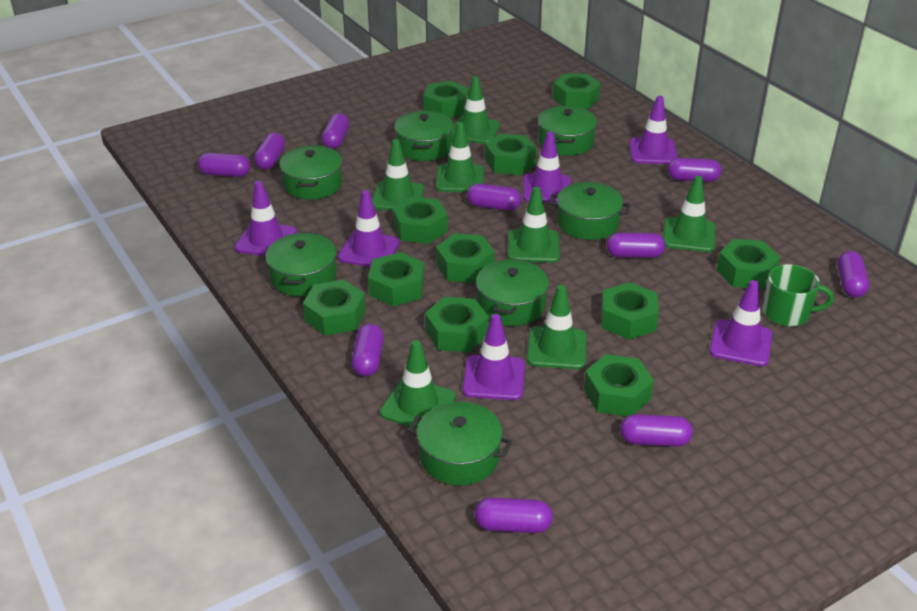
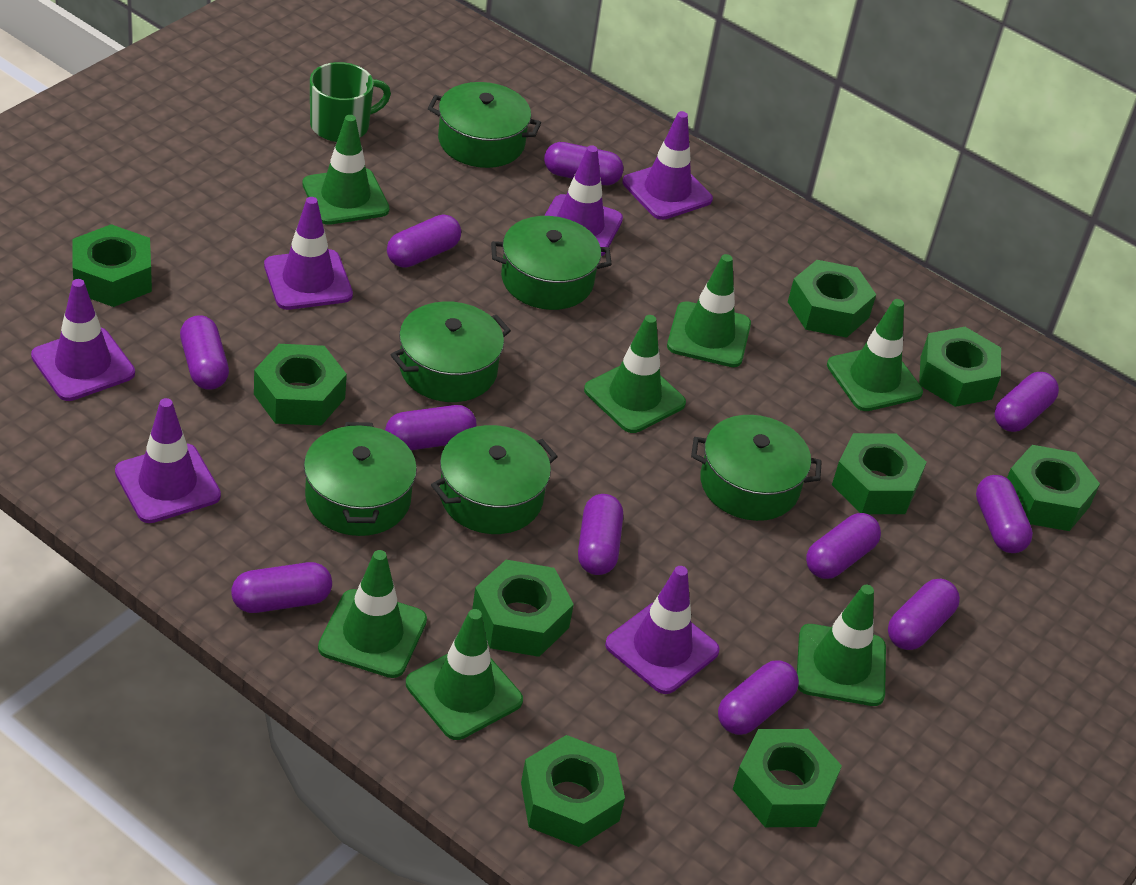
green nut: 11 -> 9
green pot: 7 -> 6
purple capsule: 10 -> 11

